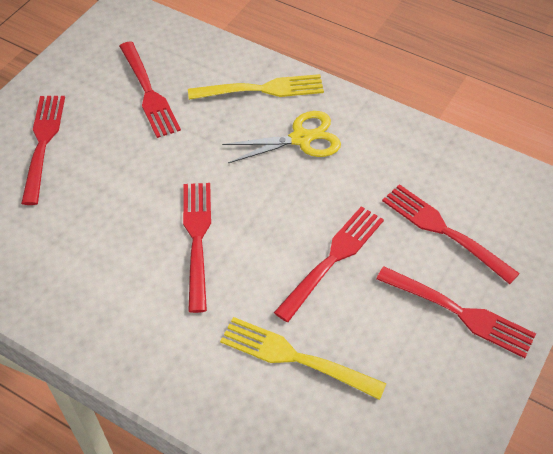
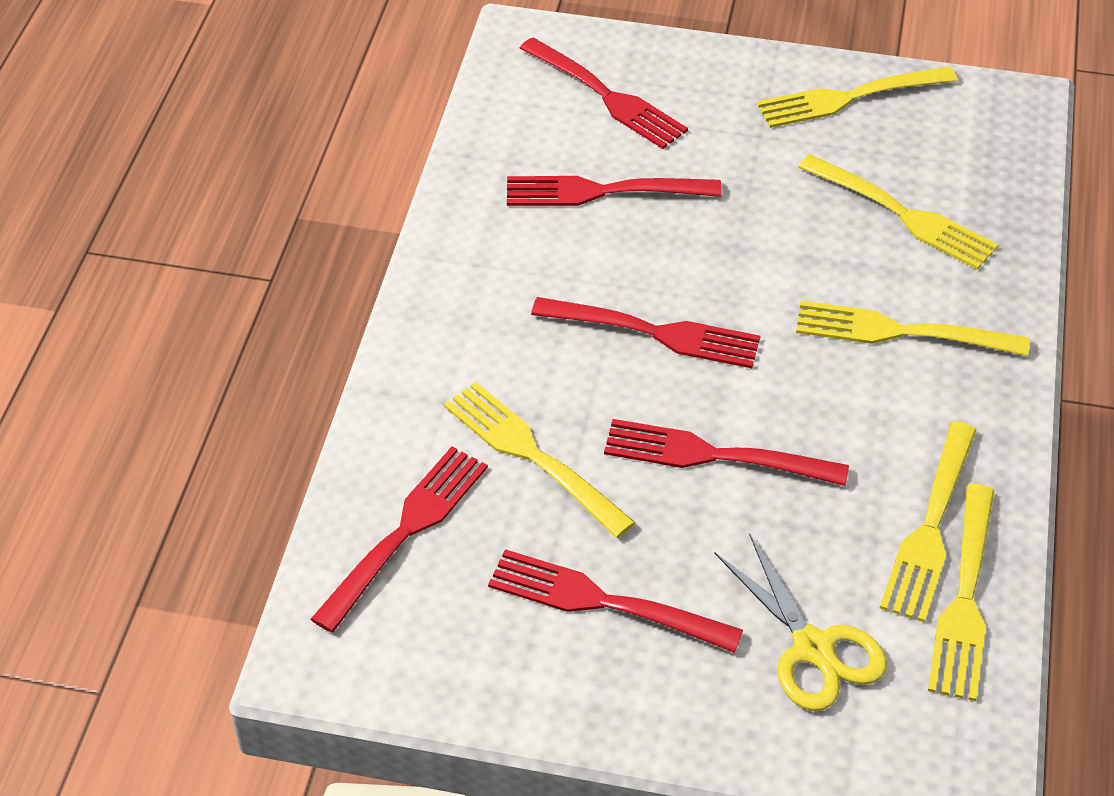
yellow fork: 2 -> 6

